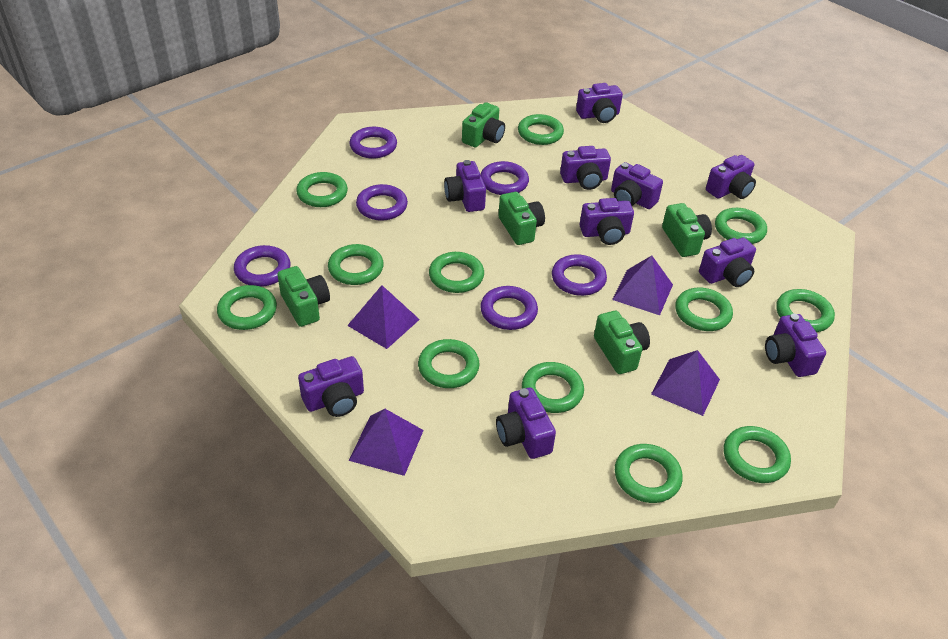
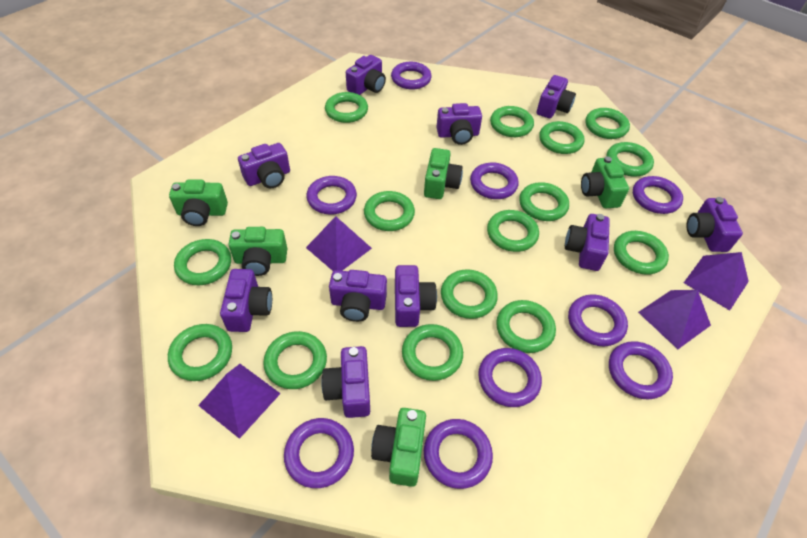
green ring: 12 -> 15
purple ring: 6 -> 9

